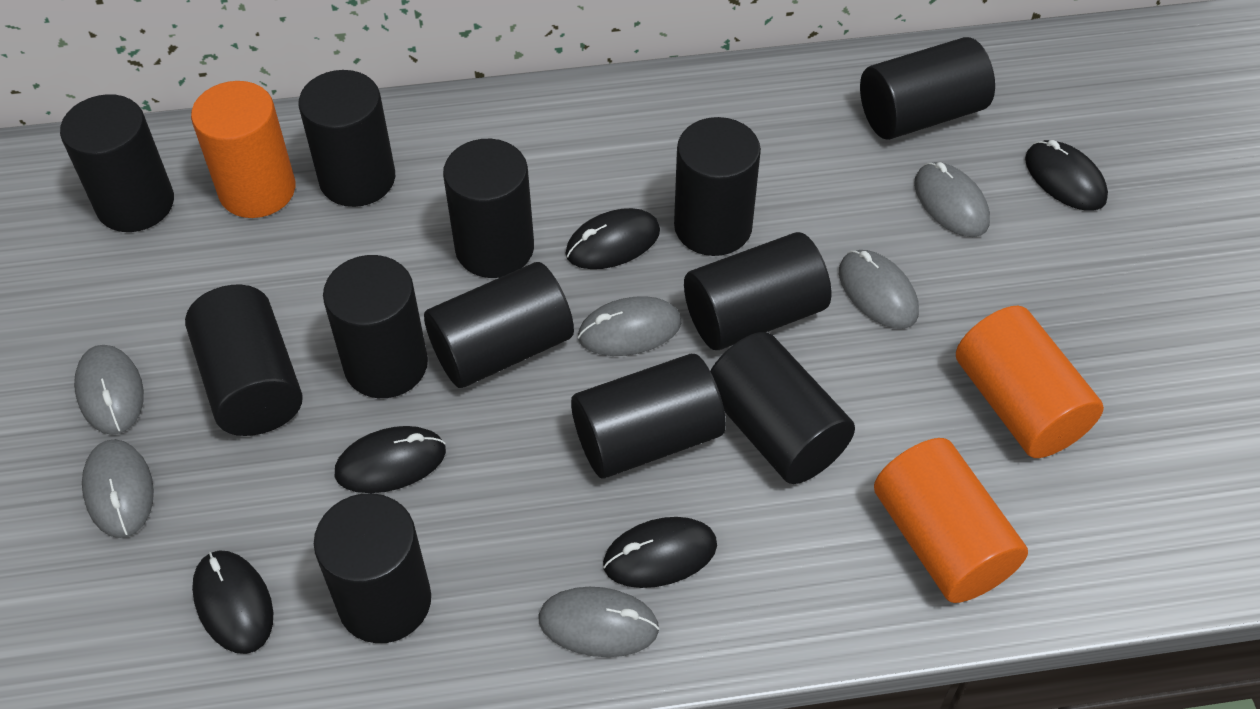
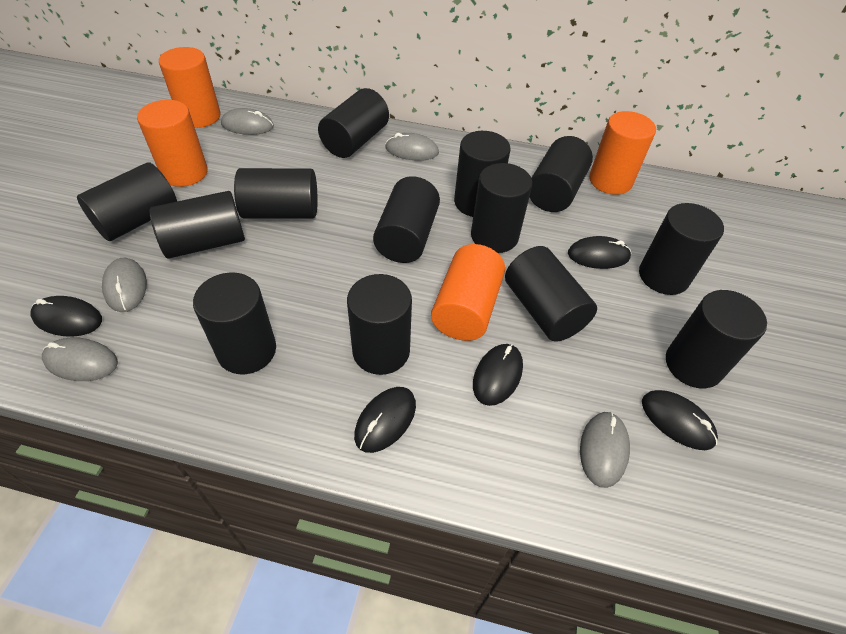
black cylinder: 12 -> 13
grey mouse: 6 -> 5
orange cylinder: 3 -> 4

